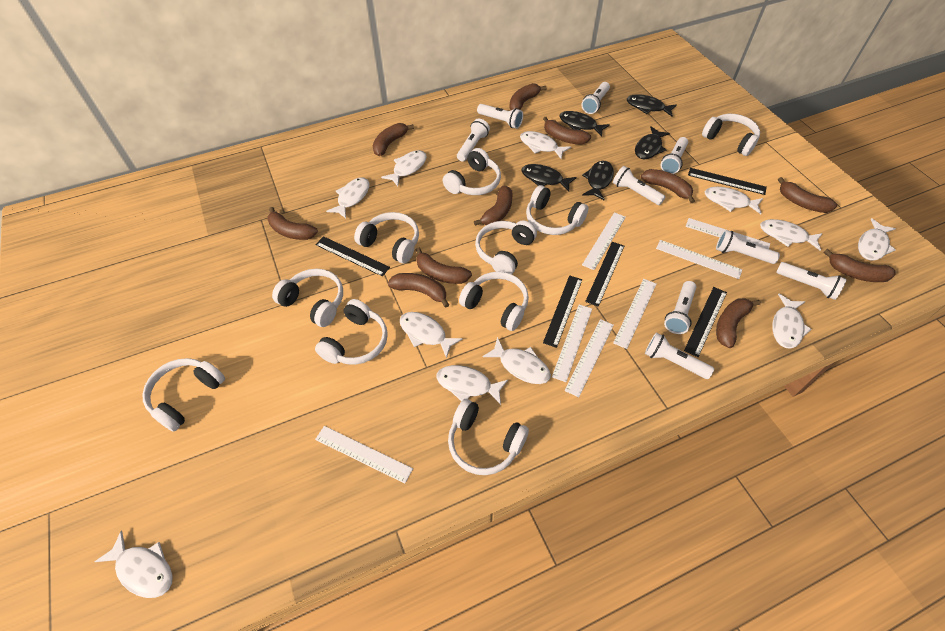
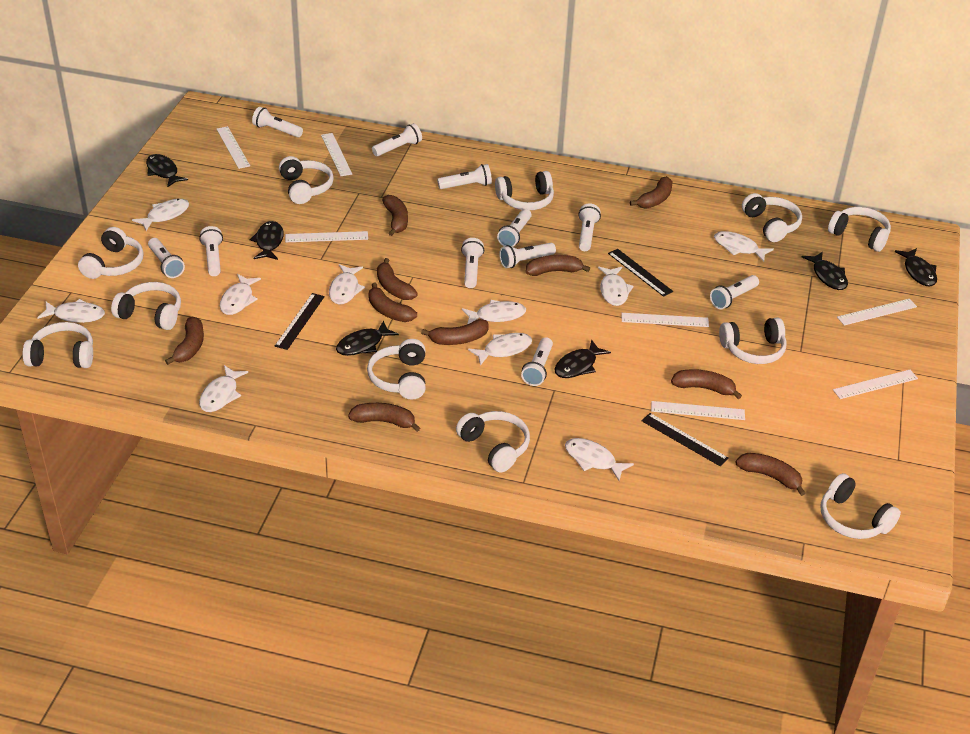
black fish: 5 -> 6
black ruler: 5 -> 3
brown banana: 11 -> 10
white fish: 11 -> 10
white flashlight: 9 -> 11
white headphones: 10 -> 11

